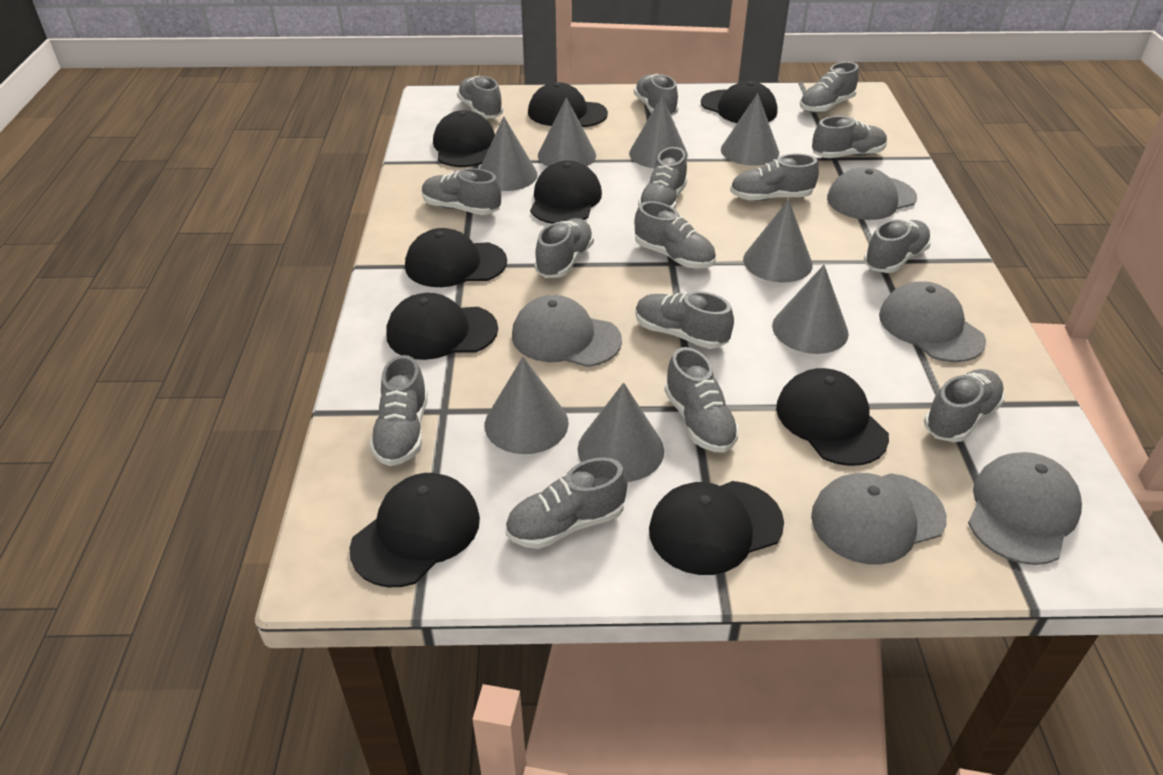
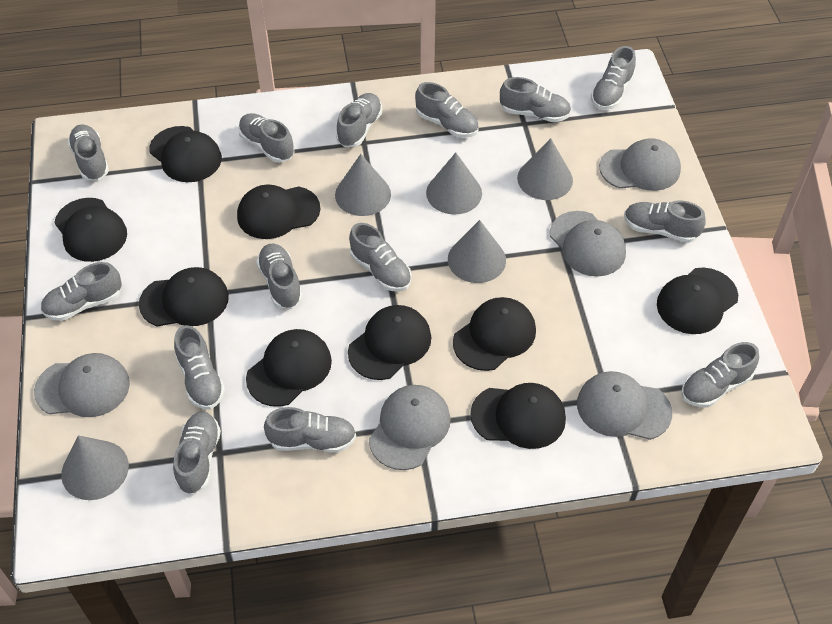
grey cone: 8 -> 5
grey shoe: 15 -> 14

